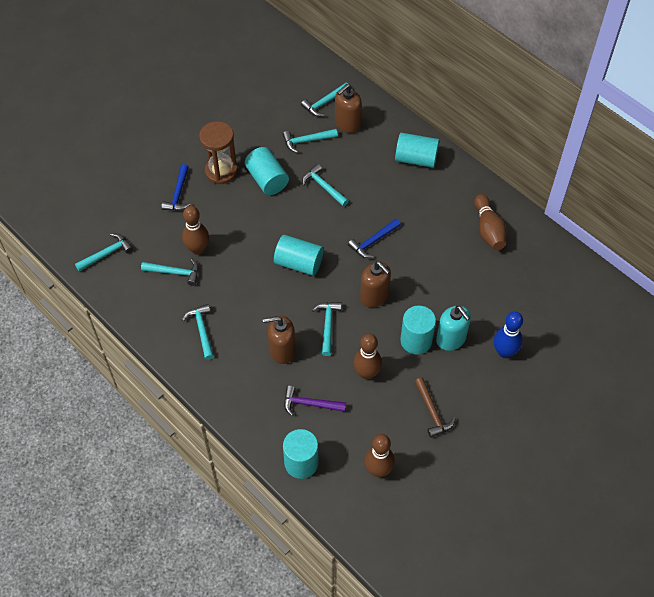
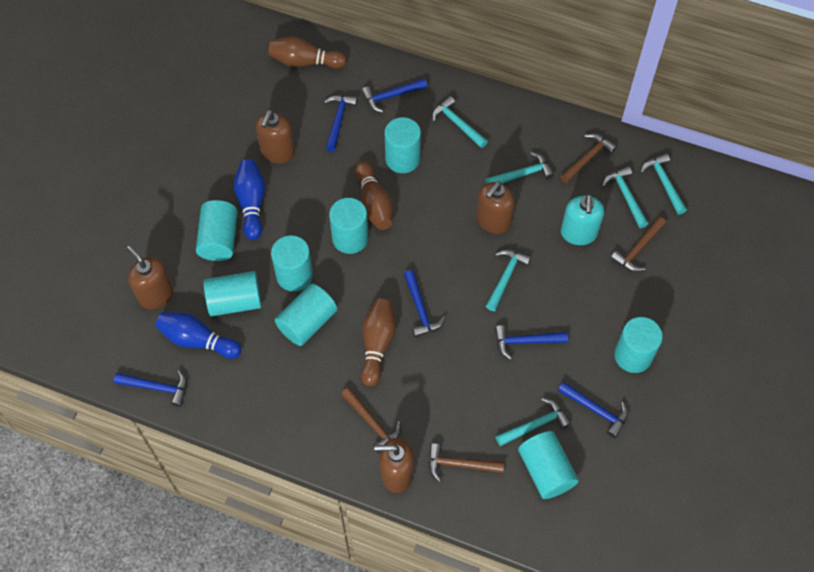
blue bowling pin: 1 -> 2
blue hammer: 2 -> 6
brown bowling pin: 4 -> 3
brown hammer: 1 -> 4
brown hourglass: 1 -> 0
brown soap dispenser: 3 -> 4
purple hammer: 1 -> 0
turquoise cylinder: 5 -> 8
turquoise hammer: 7 -> 6

